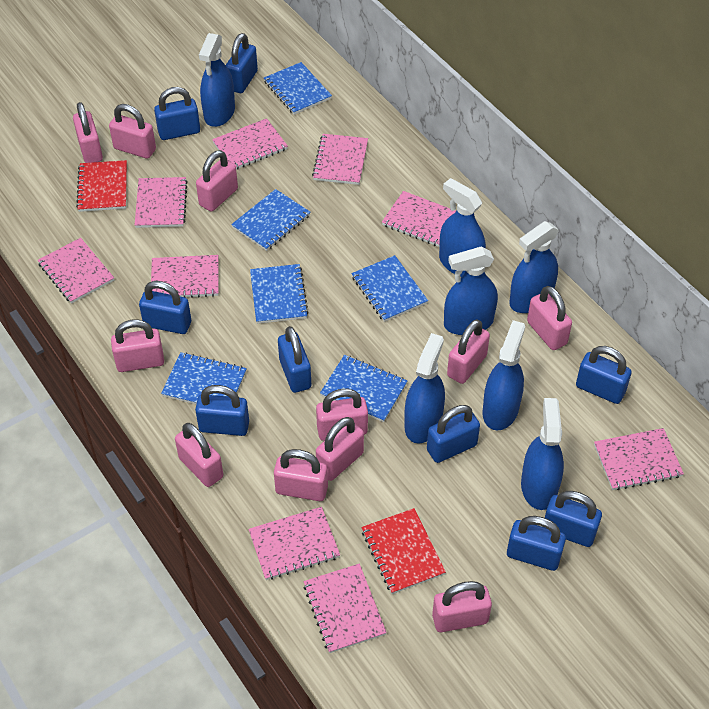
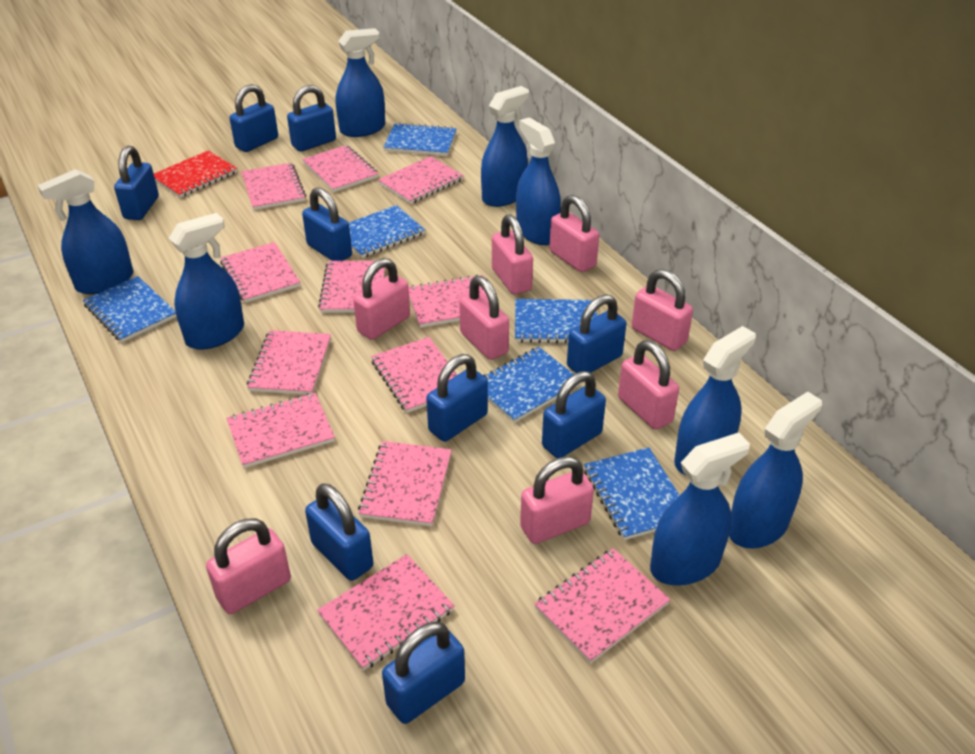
blue spray bottle: 7 -> 8
pink notebook: 9 -> 12
pink padlock: 11 -> 8
red notebook: 2 -> 1

